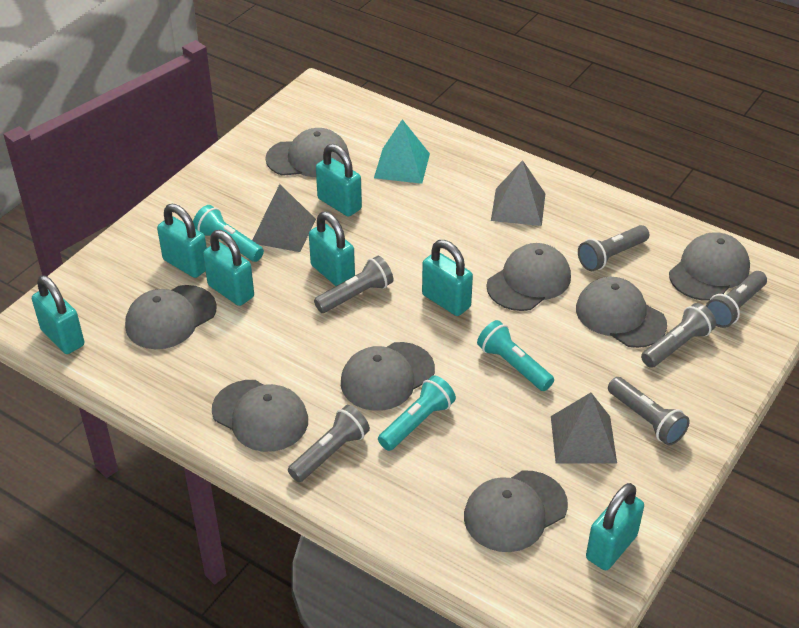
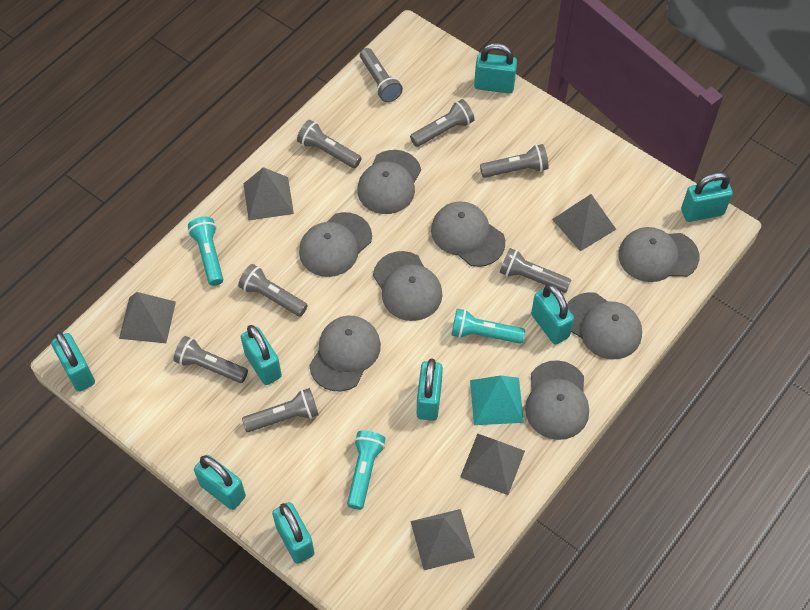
grey flashlight: 6 -> 8
grey pyramid: 3 -> 5
turquoise padlock: 7 -> 8

